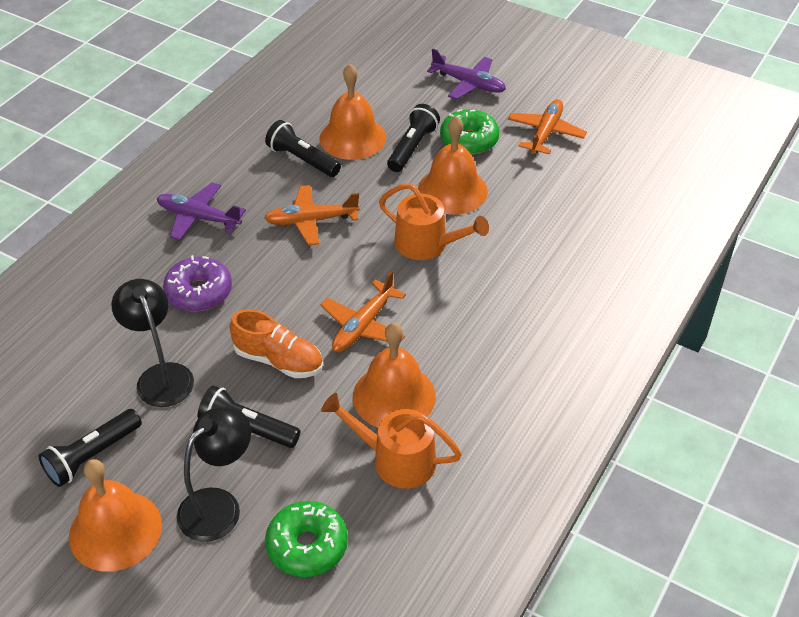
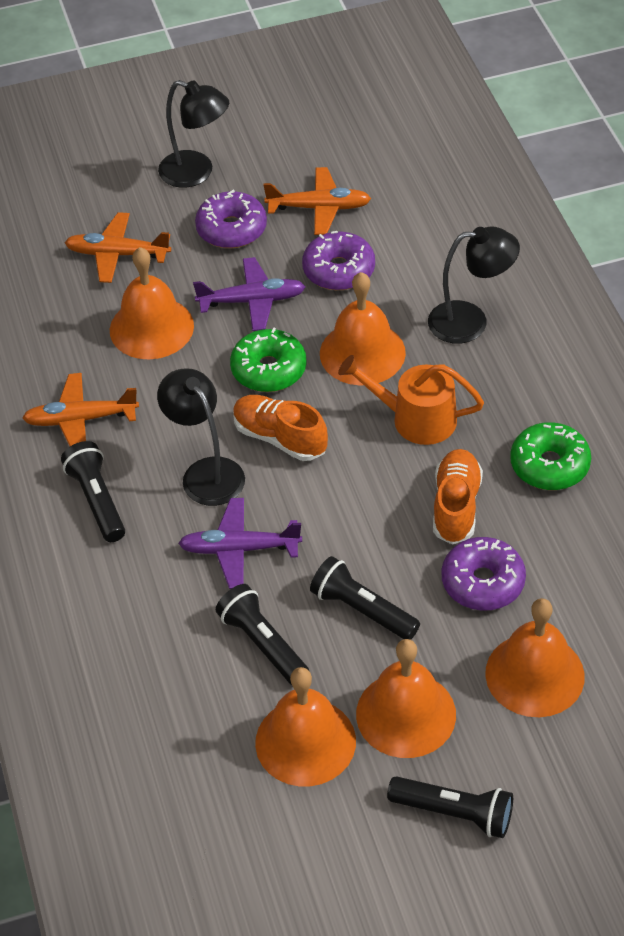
black lamp: 2 -> 3
orange bell: 4 -> 5
orange shoe: 1 -> 2
orange watering can: 2 -> 1
purple donut: 1 -> 3

